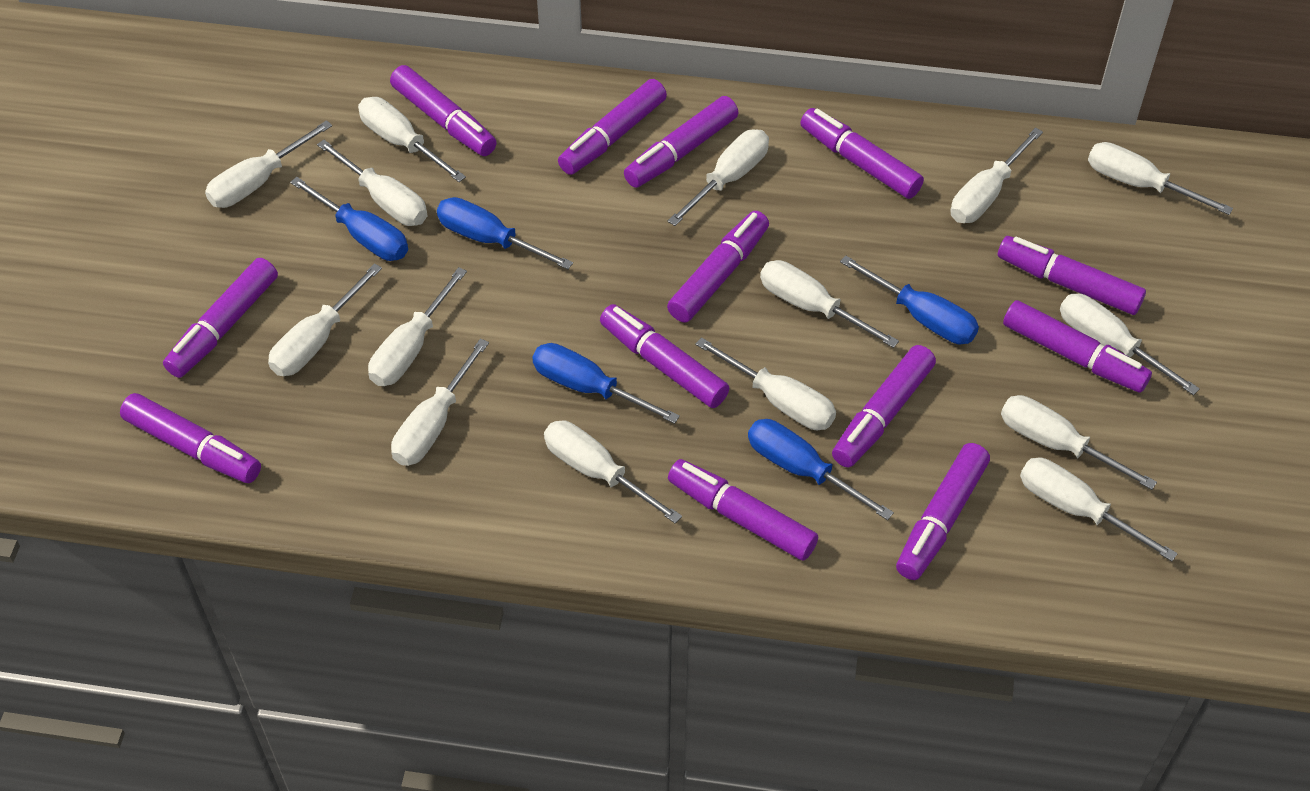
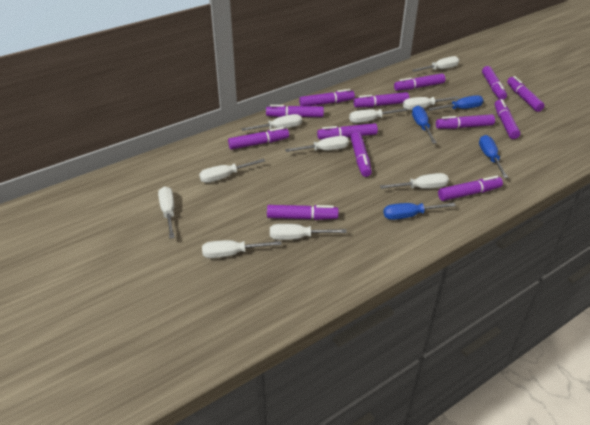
blue screwdriver: 5 -> 4
white screwdriver: 15 -> 10

